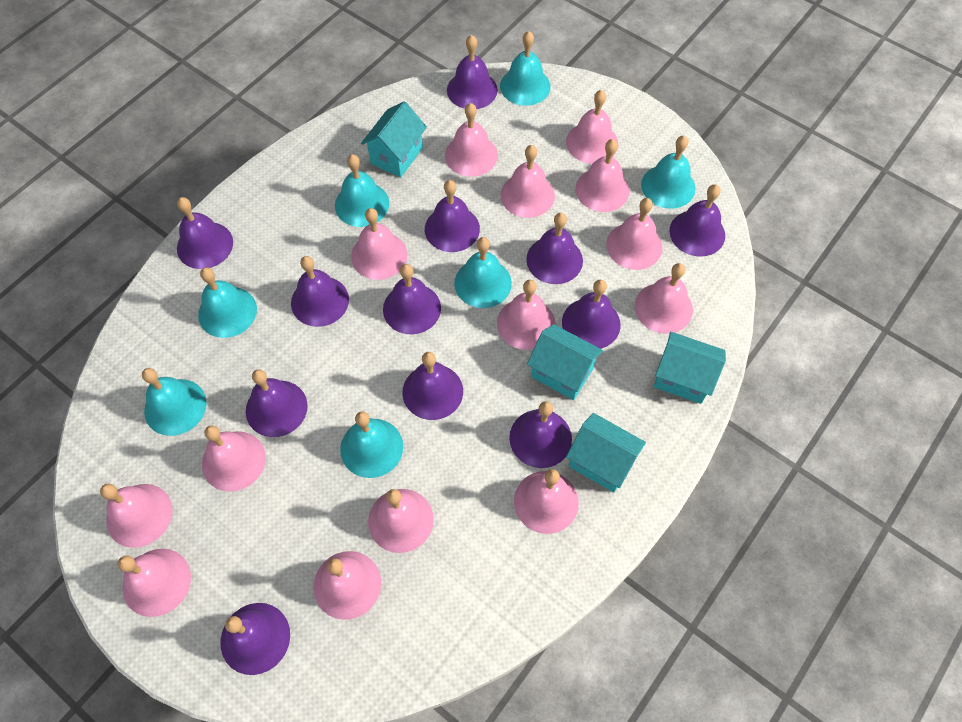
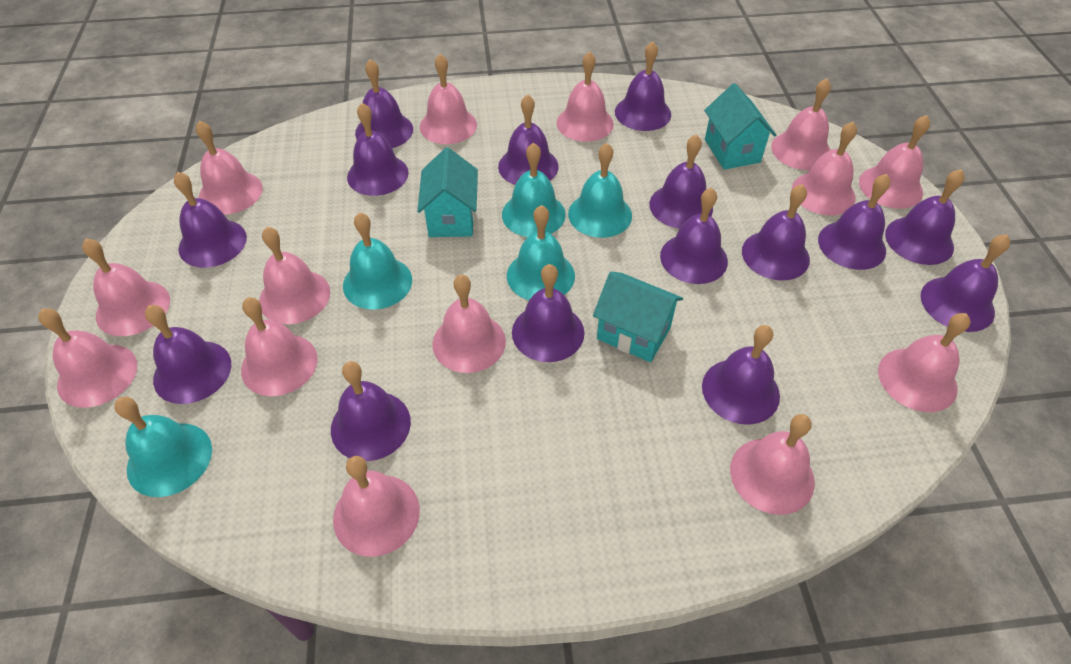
purple bell: 12 -> 15
turquoise bell: 7 -> 5
turquoise house: 4 -> 3

